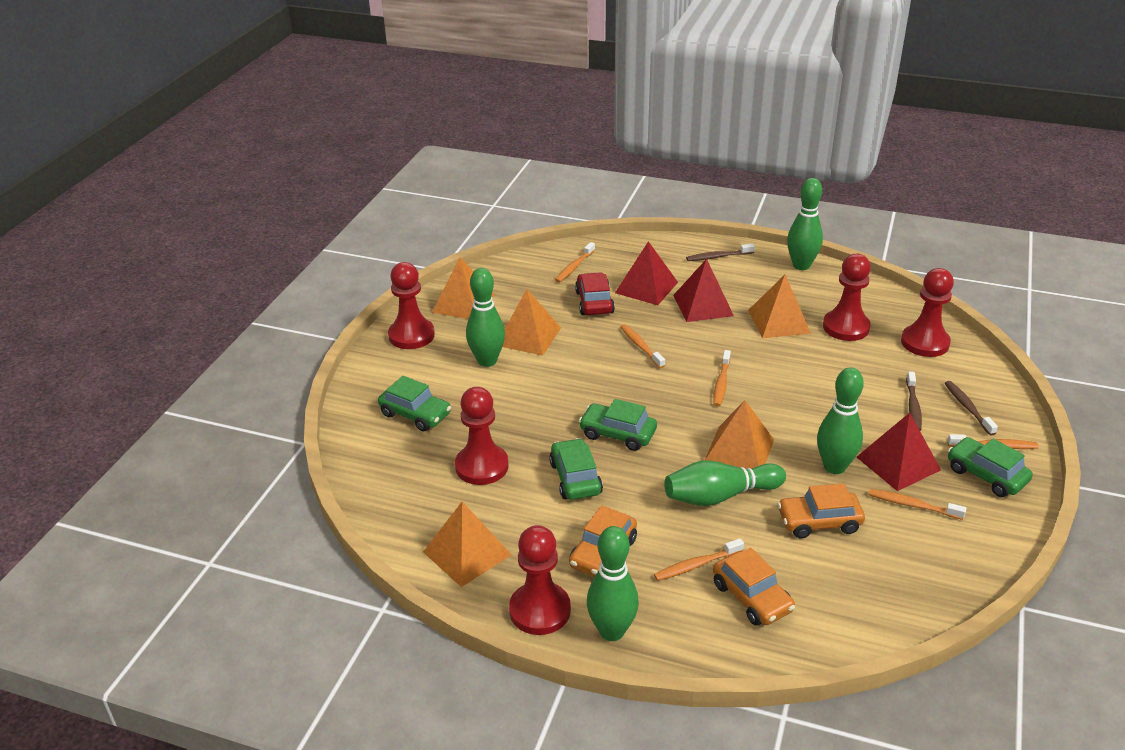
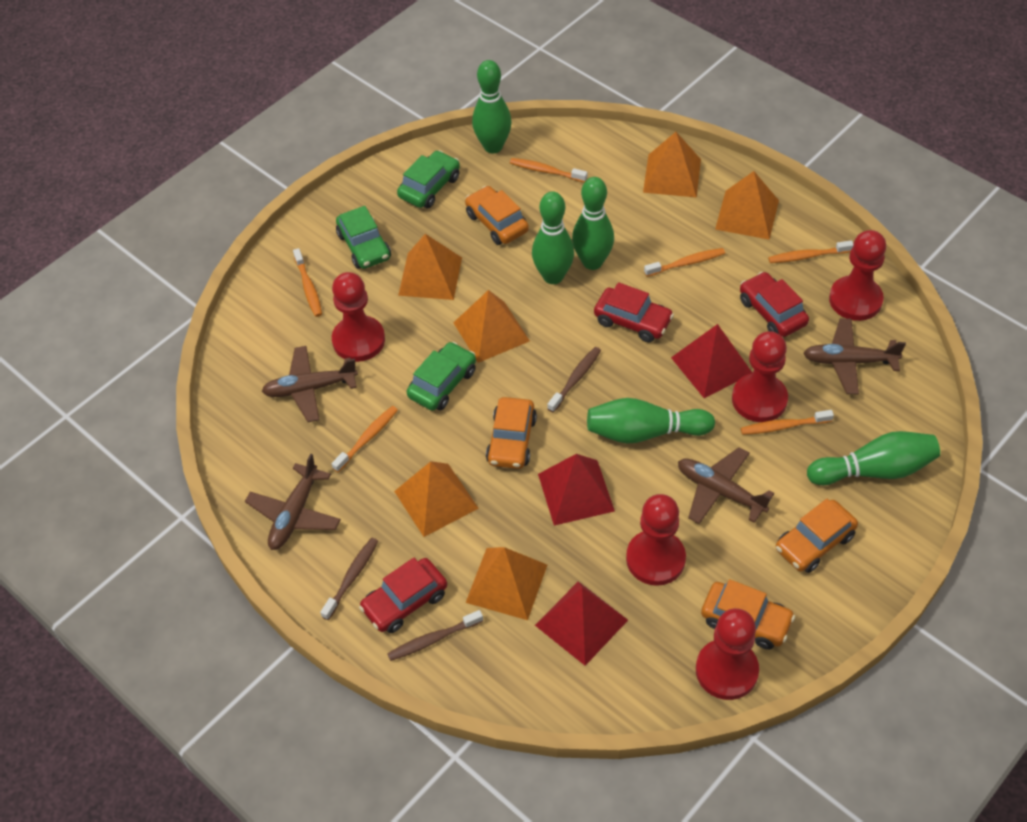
brown plane: 0 -> 4
green car: 4 -> 3
orange car: 3 -> 4
orange pyramid: 5 -> 6
red car: 1 -> 3

